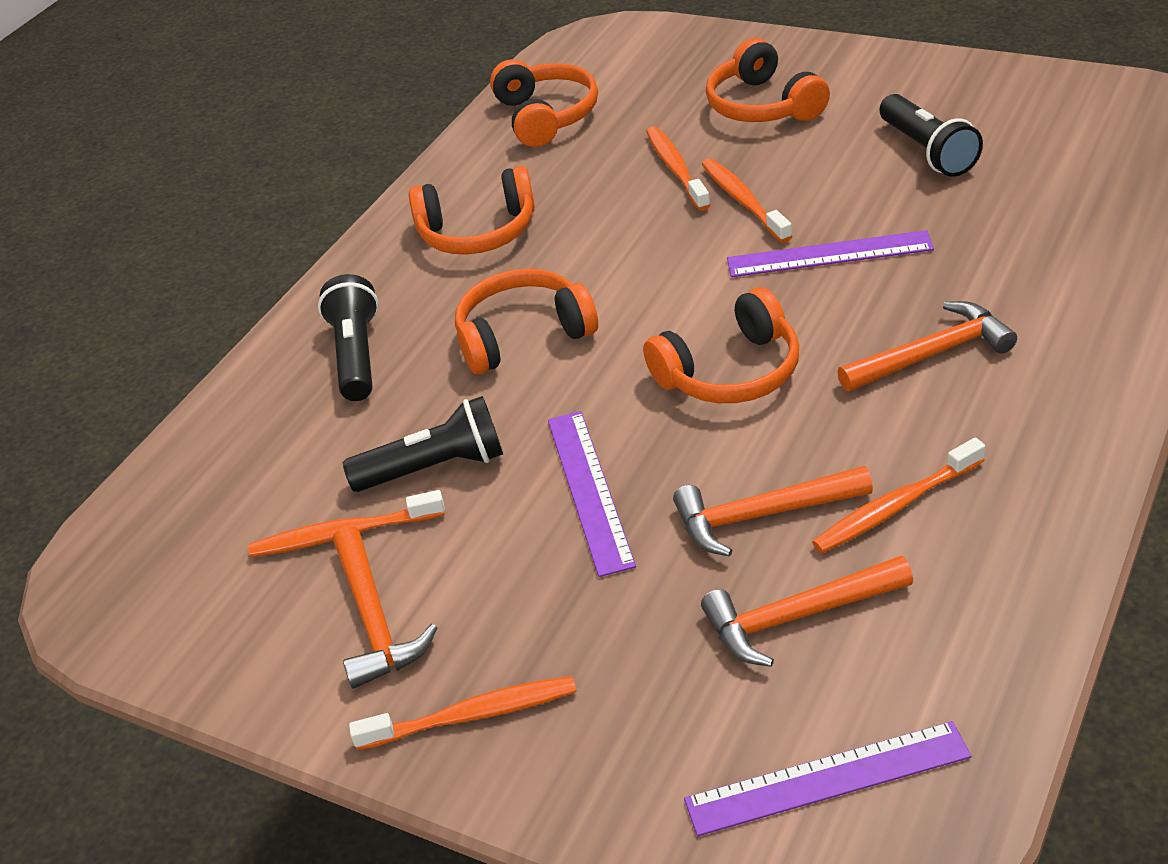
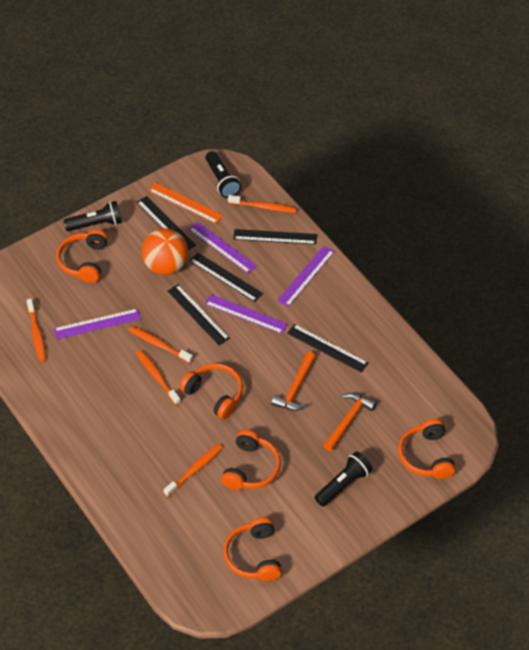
black ruler: 0 -> 5
orange ball: 0 -> 1
orange hammer: 4 -> 2
orange ruler: 0 -> 1
purple ruler: 3 -> 4

